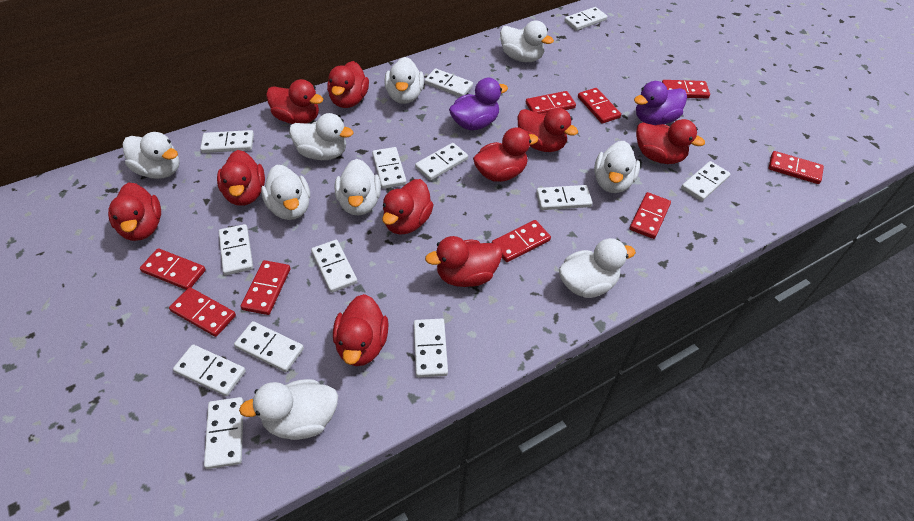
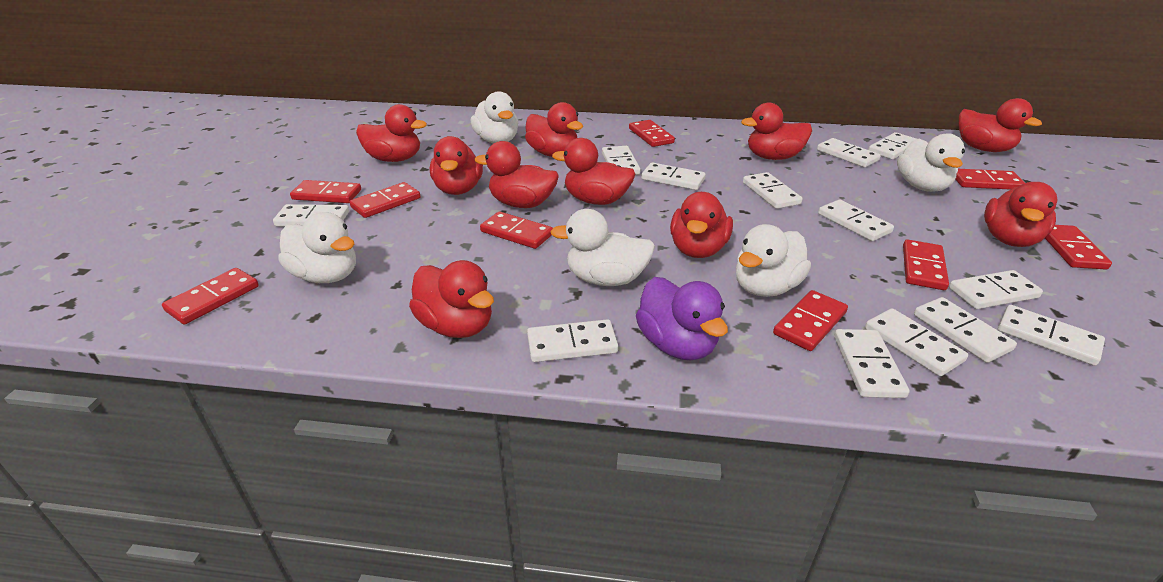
purple duck: 2 -> 1
white duck: 9 -> 5

